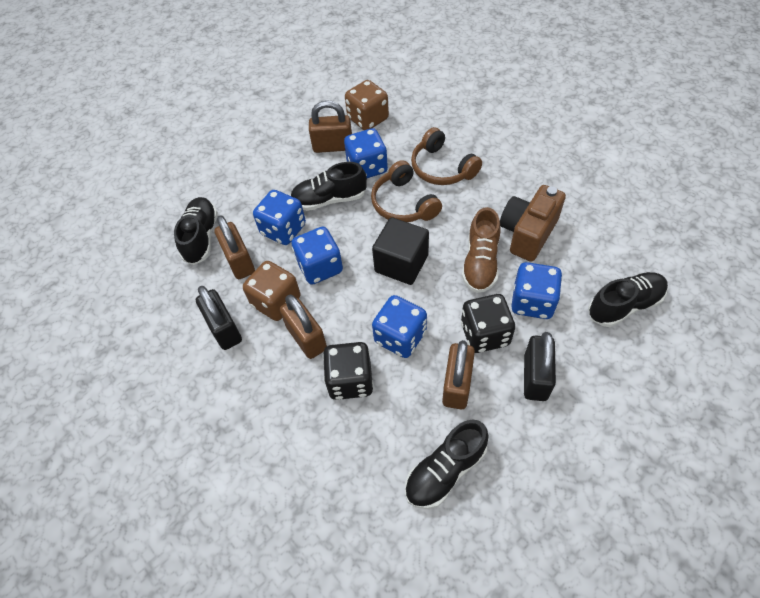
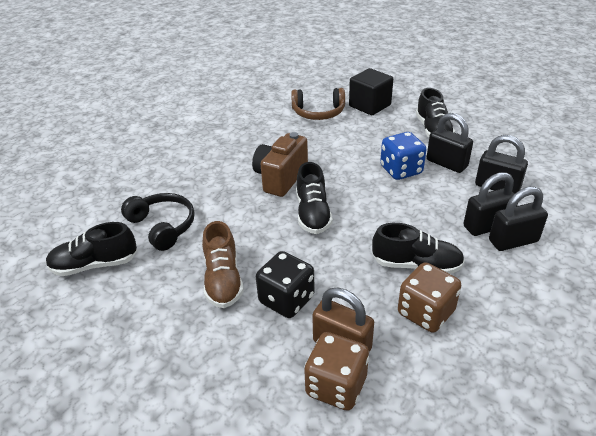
black dice: 2 -> 1
black headphones: 0 -> 1
black padlock: 2 -> 4
blue dice: 5 -> 1
brown headphones: 2 -> 1
brown padlock: 4 -> 1

